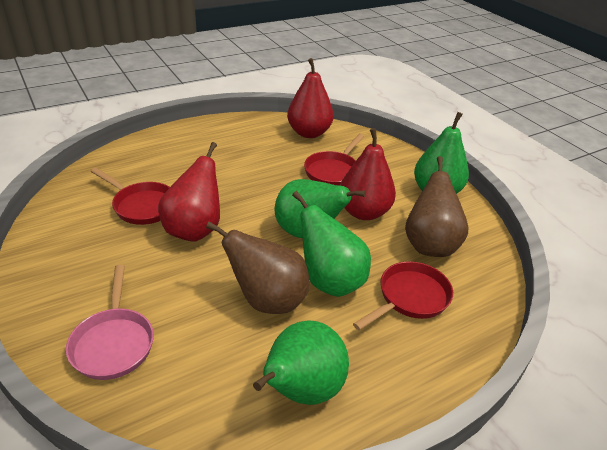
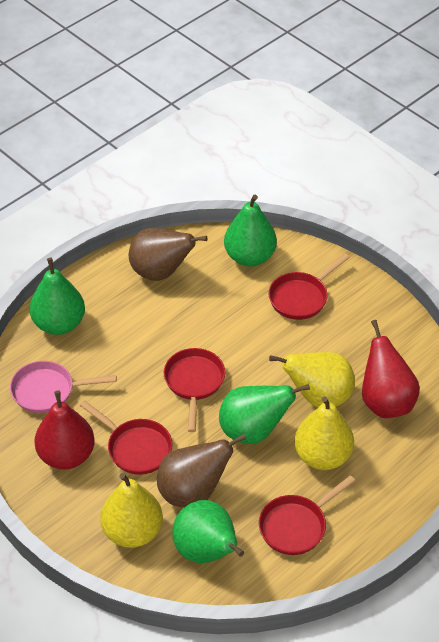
red pan: 3 -> 4
red pear: 3 -> 2
yellow pear: 0 -> 3

